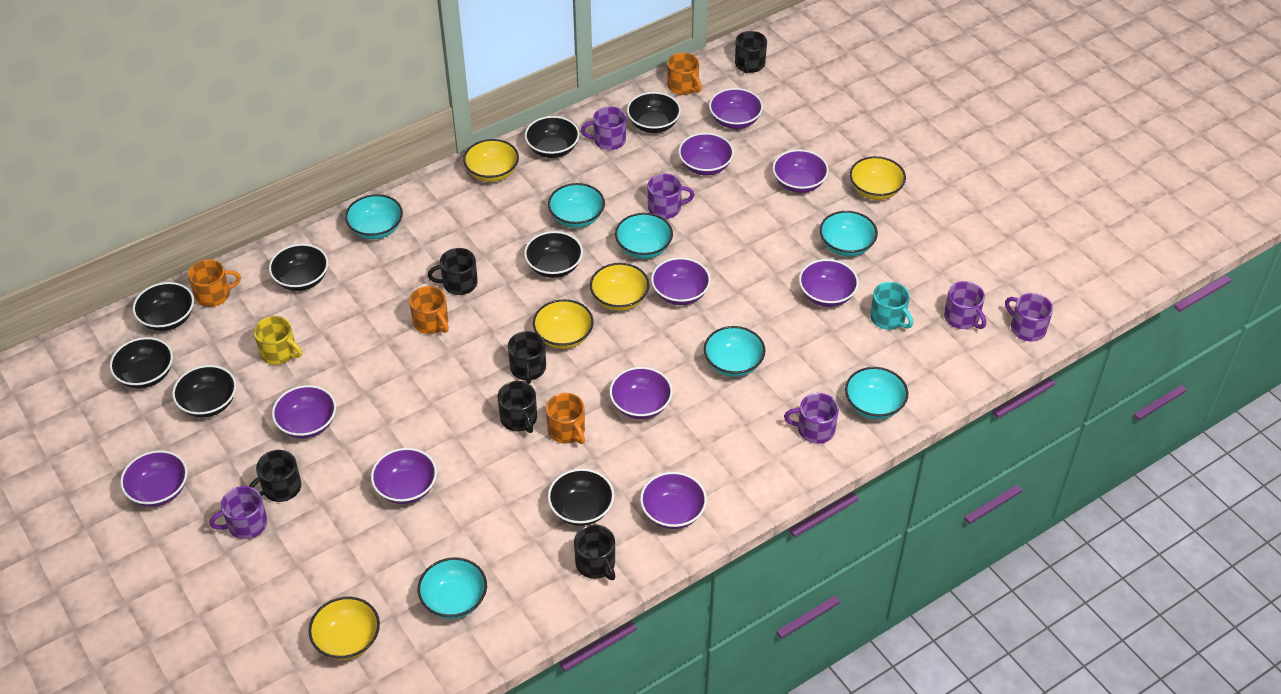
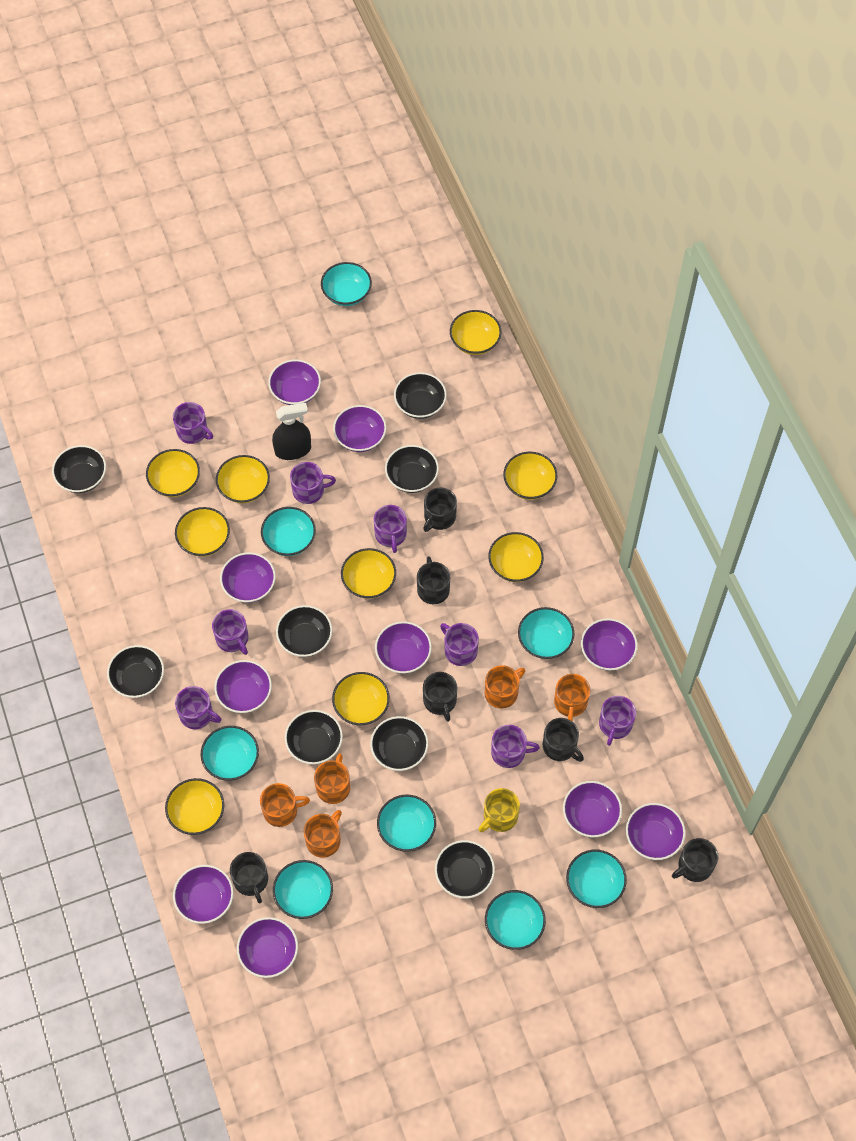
black spray bottle: 0 -> 1
orange mug: 4 -> 5
purple mug: 6 -> 8
turquoise bowl: 7 -> 8
turquoise mug: 1 -> 0
yellow bowl: 5 -> 9

